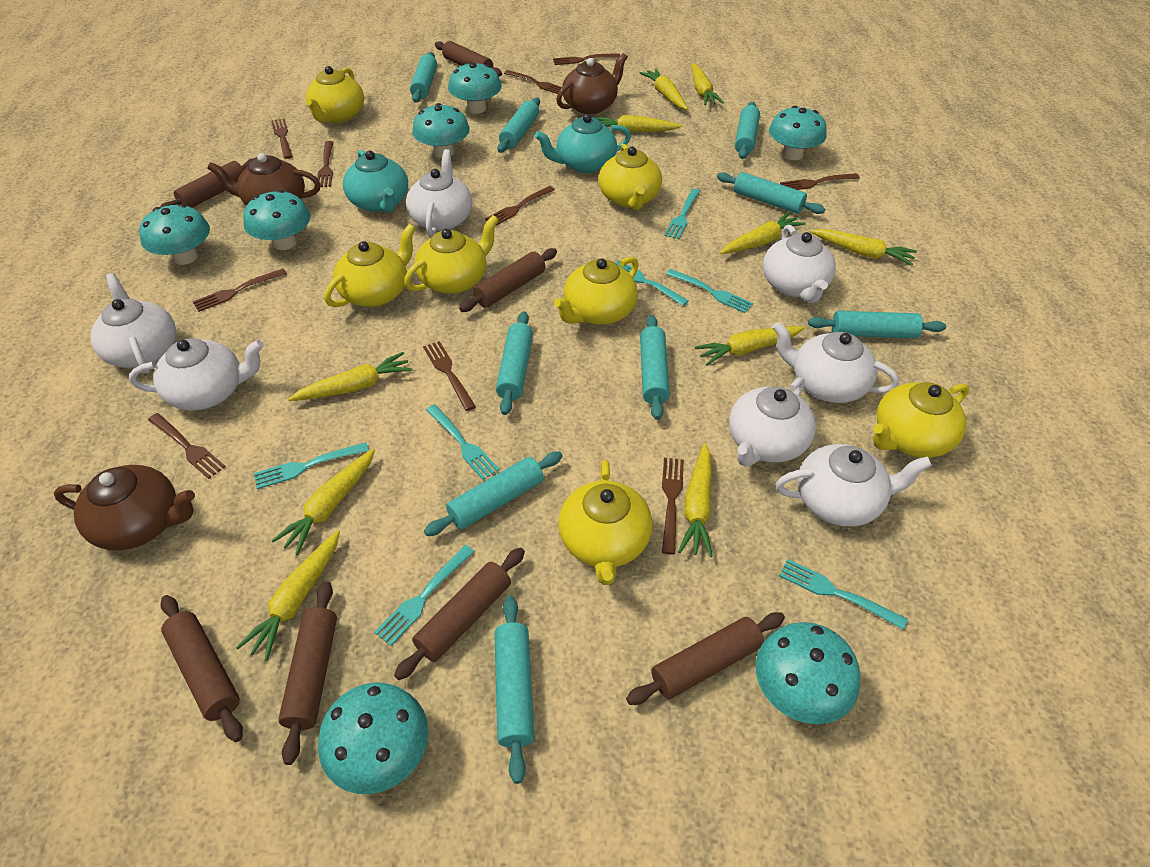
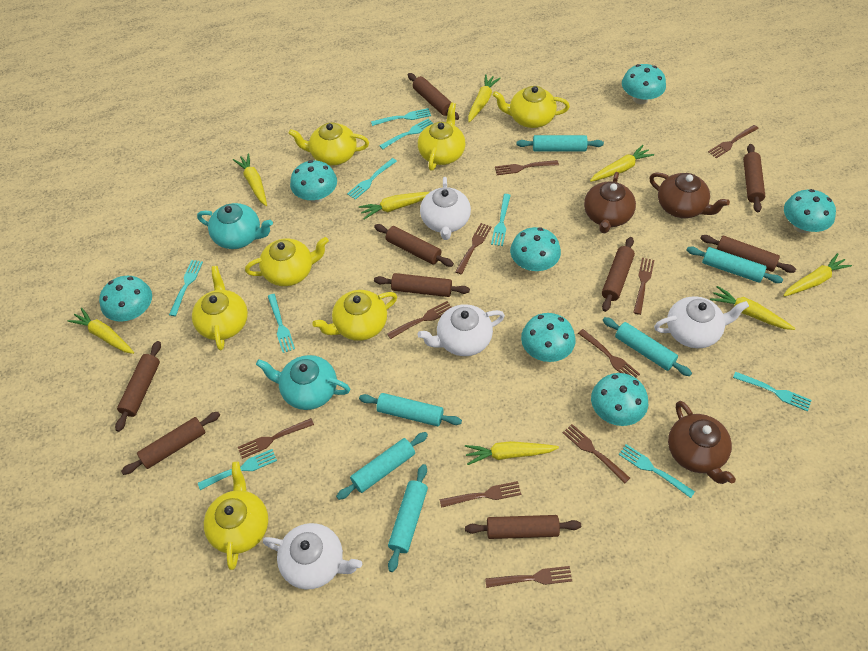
brown rolling pin: 7 -> 9
turquoise fork: 7 -> 9
turquoise rolling pin: 9 -> 6
white teapot: 7 -> 4
yellow carrot: 10 -> 8

